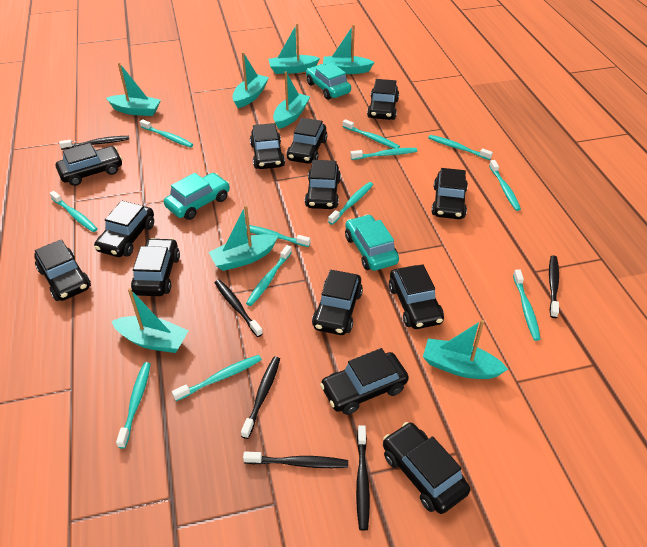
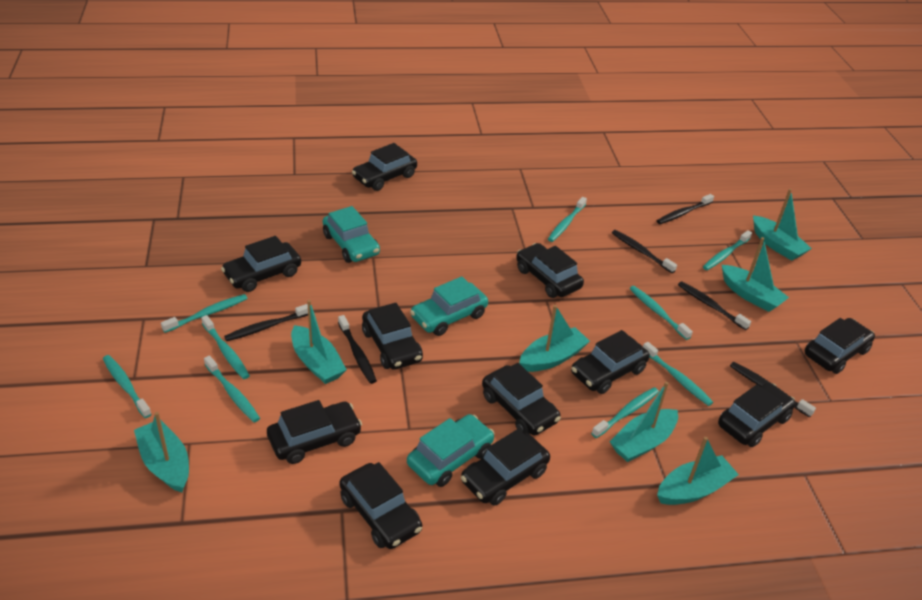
black car: 13 -> 11
turquoise boat: 8 -> 7
turquoise toothbrush: 12 -> 9

